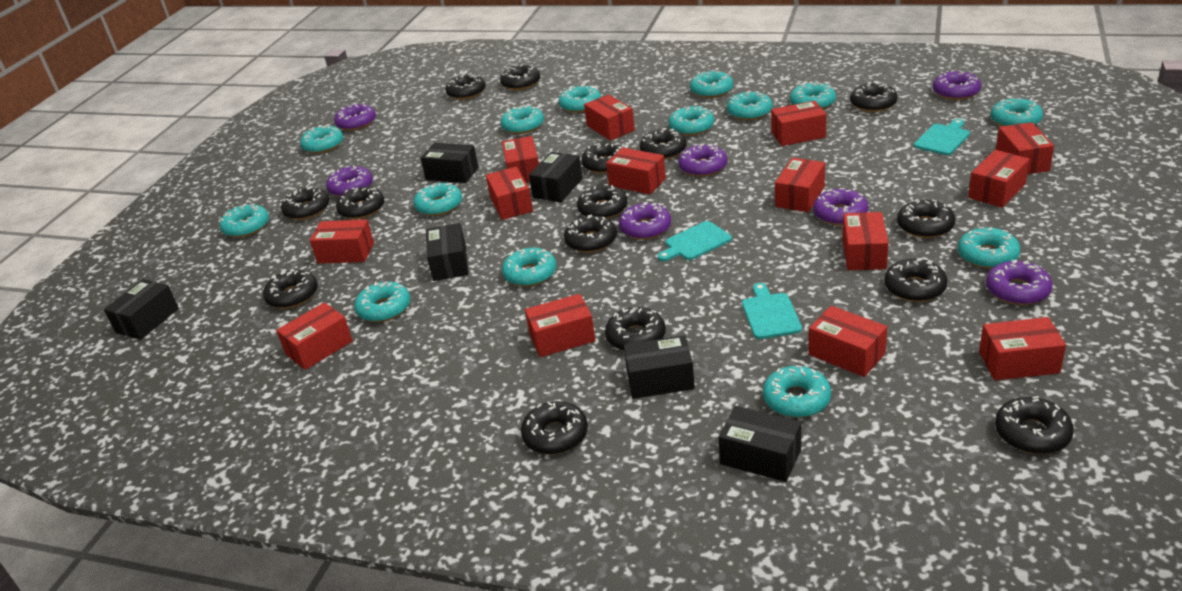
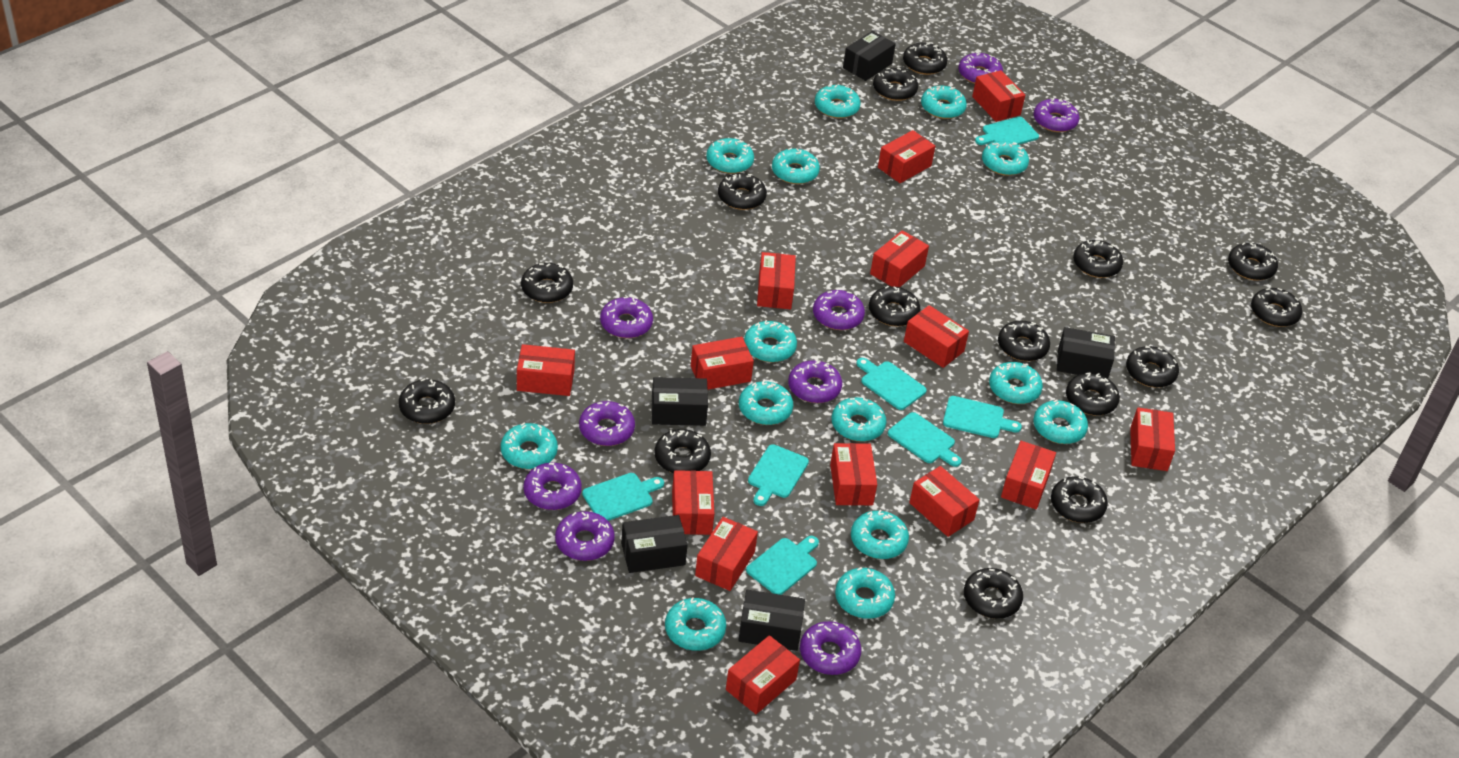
black box: 6 -> 5
purple donut: 7 -> 9
turquoise cutting board: 3 -> 7

